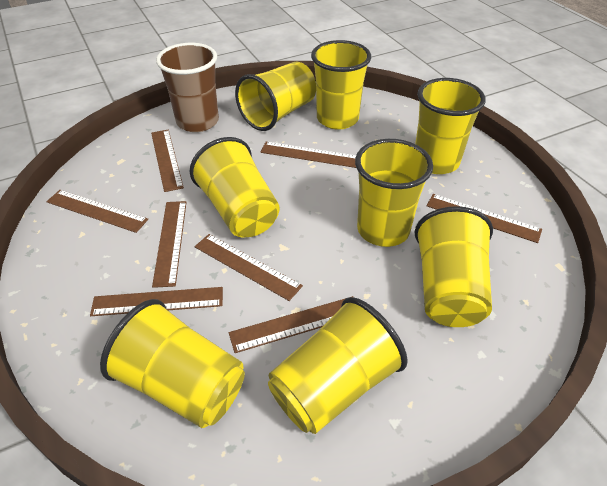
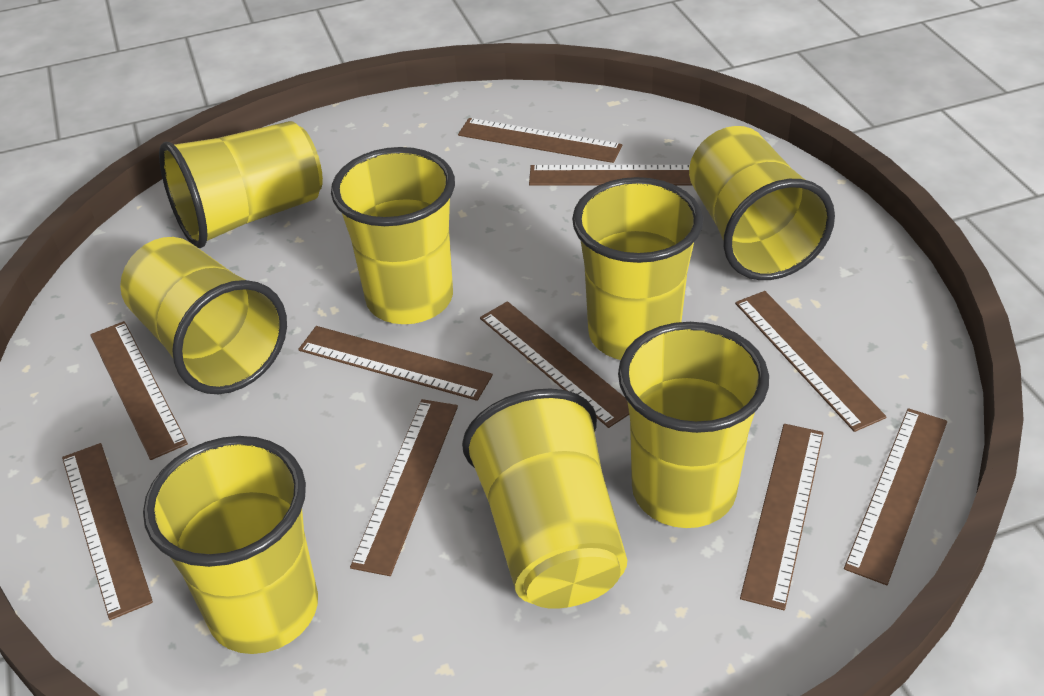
brown cup: 1 -> 0
brown ruler: 8 -> 10

